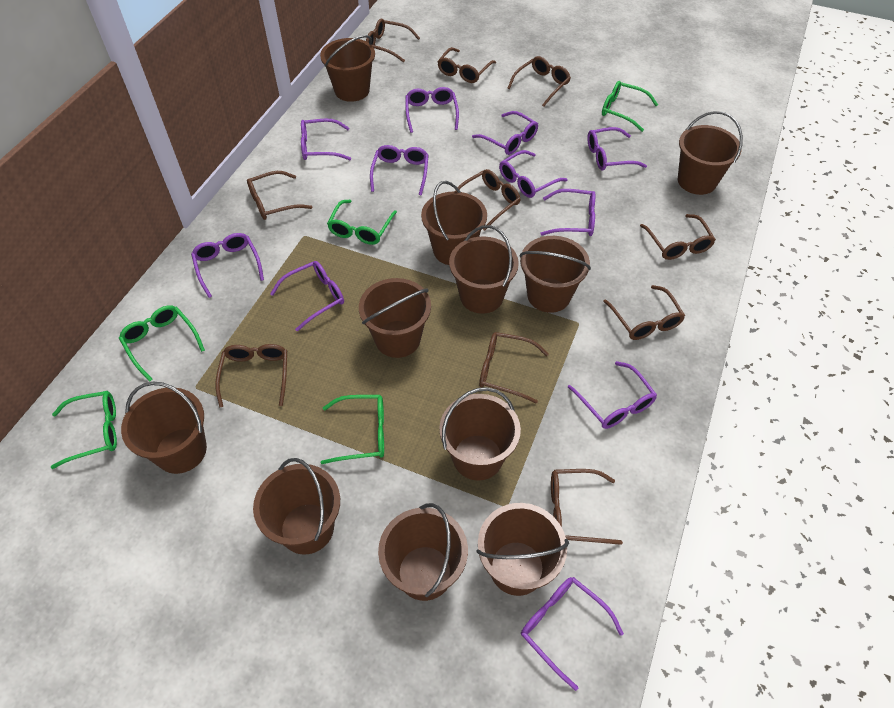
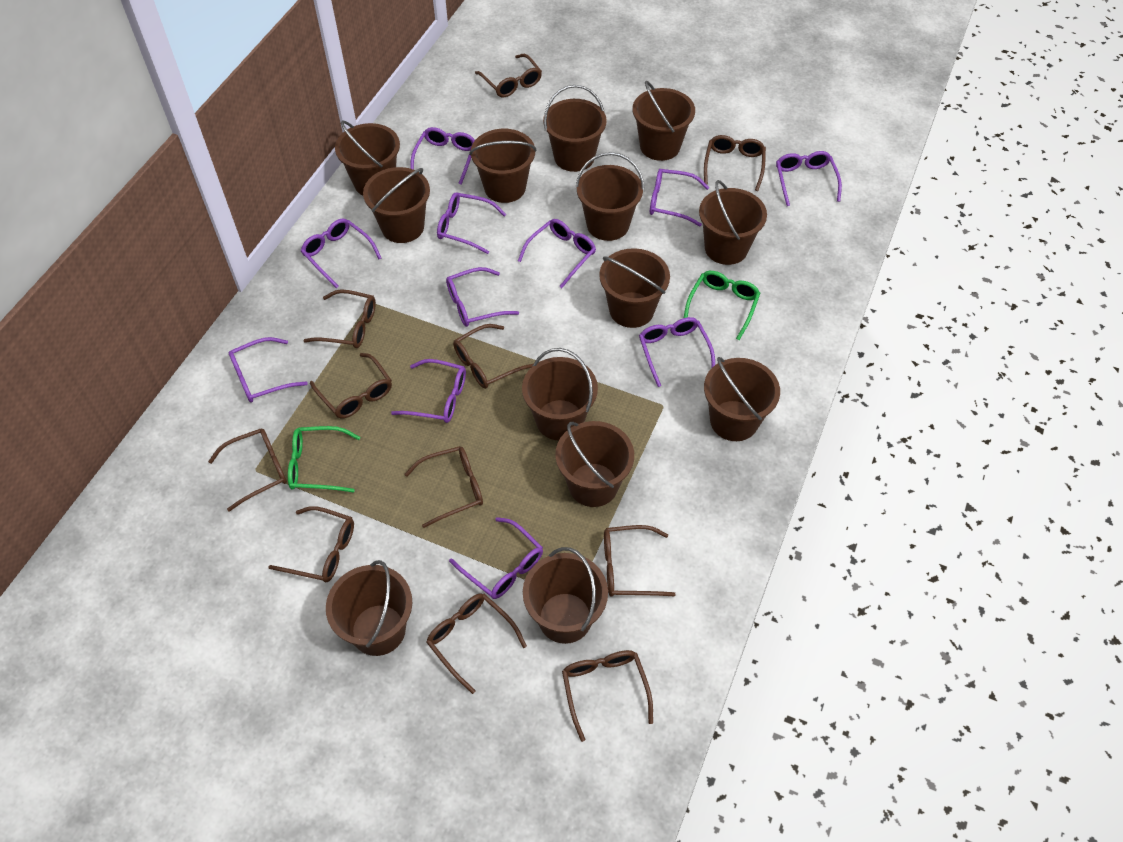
brown bucket: 11 -> 13
brown glasses: 10 -> 11
green glasses: 5 -> 2

